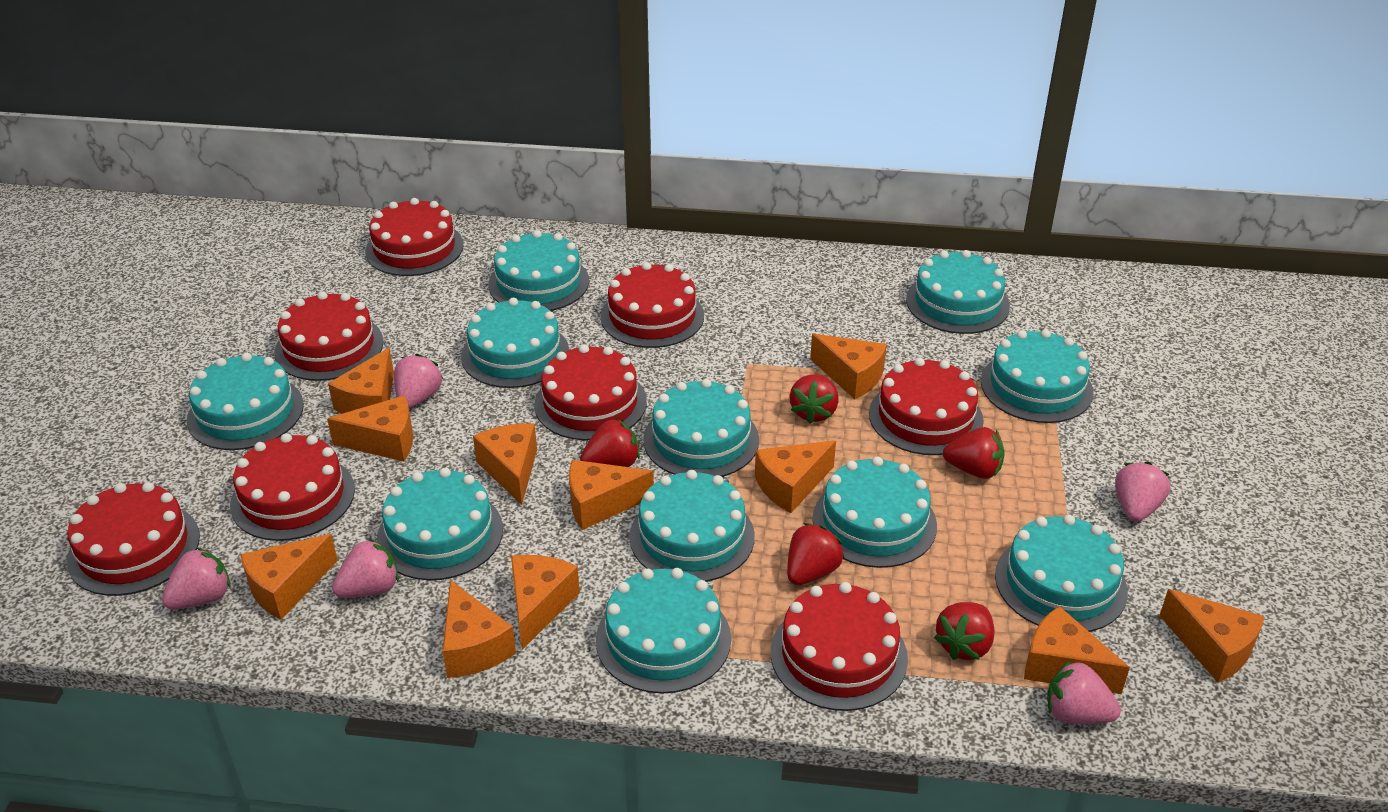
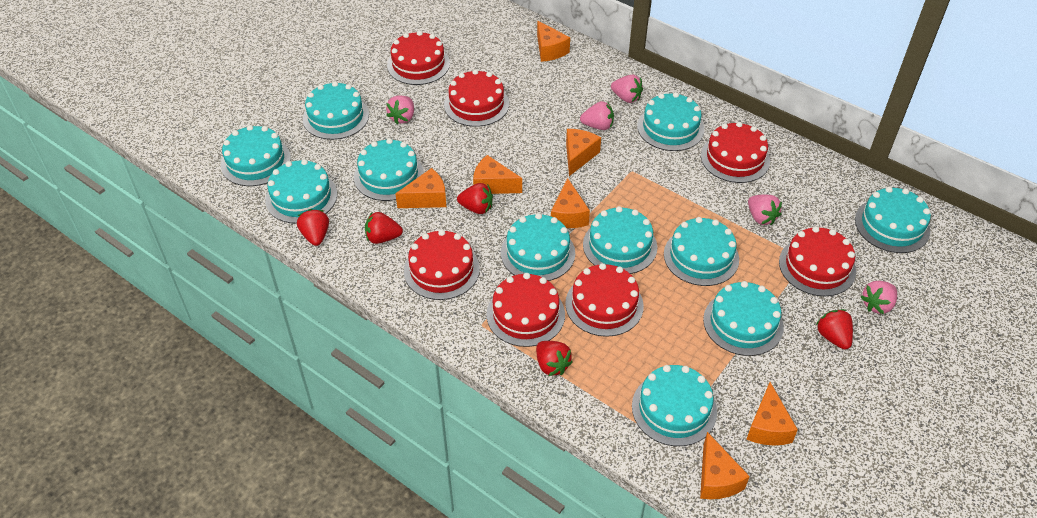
orange cheese: 11 -> 7
red cake: 8 -> 7

